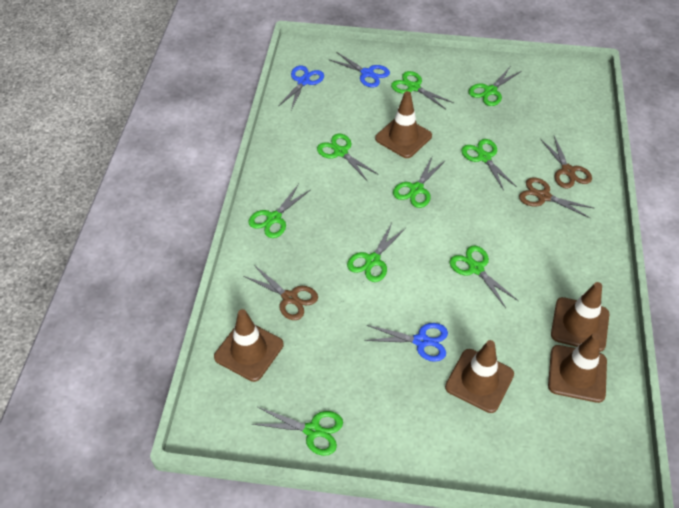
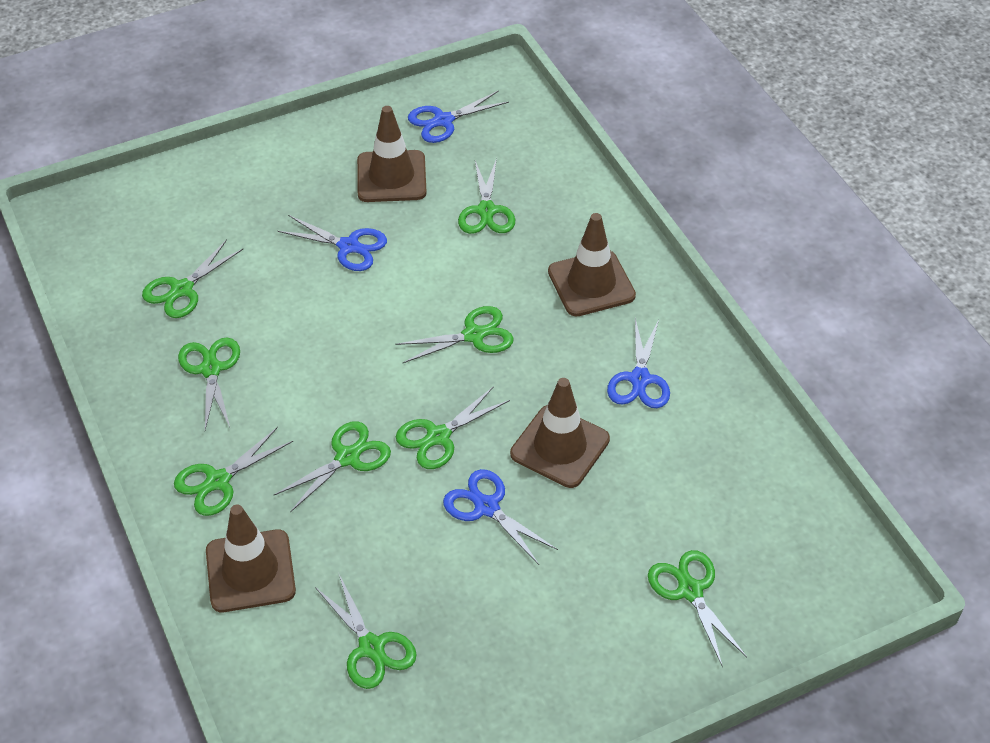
blue scissors: 3 -> 4
brown scissors: 3 -> 0
brown traffic cone: 5 -> 4

